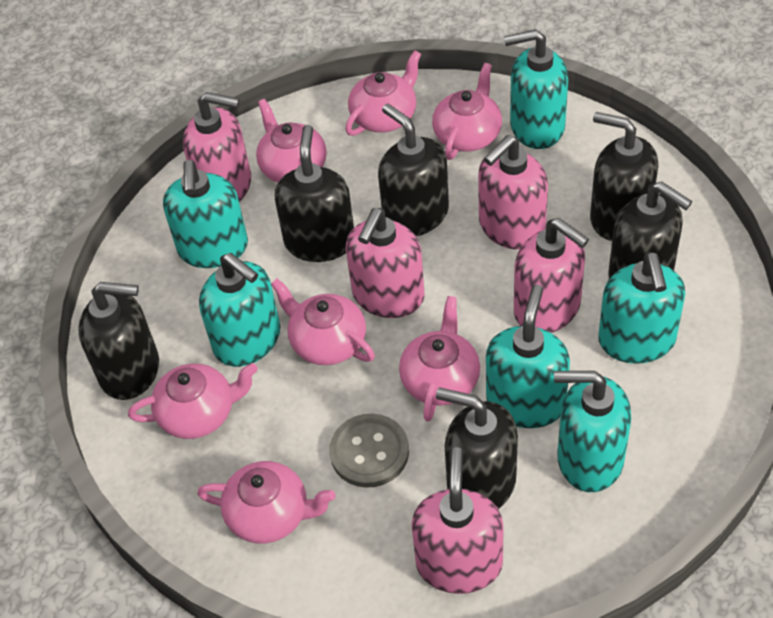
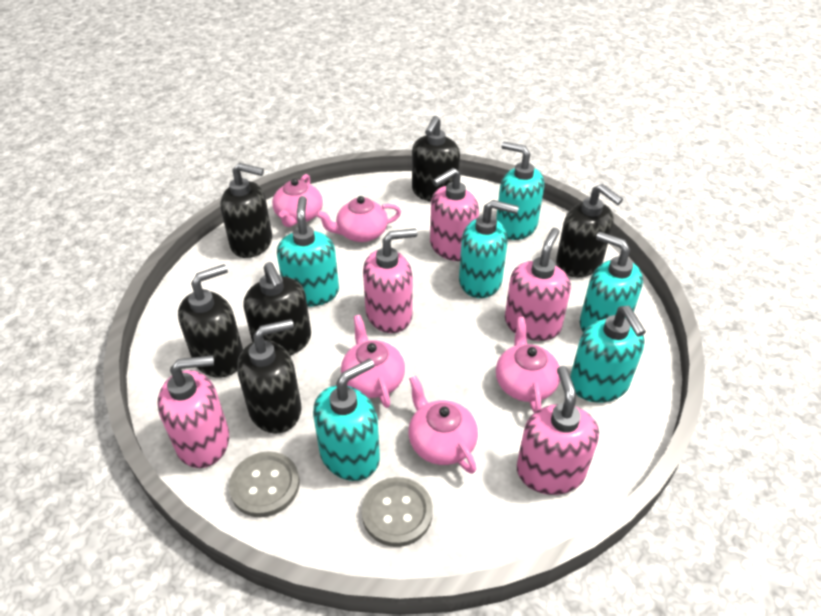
grey button: 1 -> 2
pink teapot: 7 -> 5

